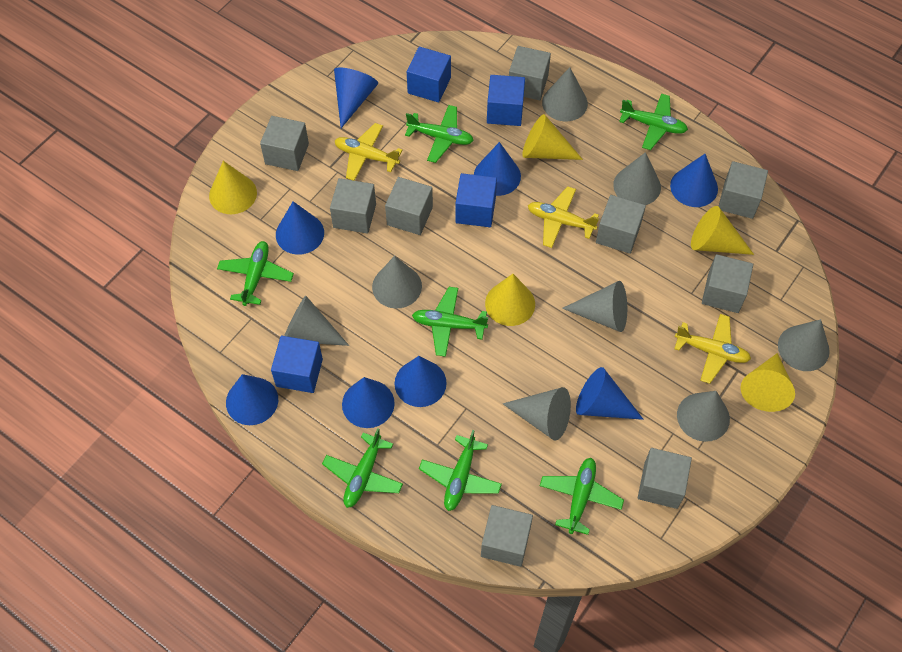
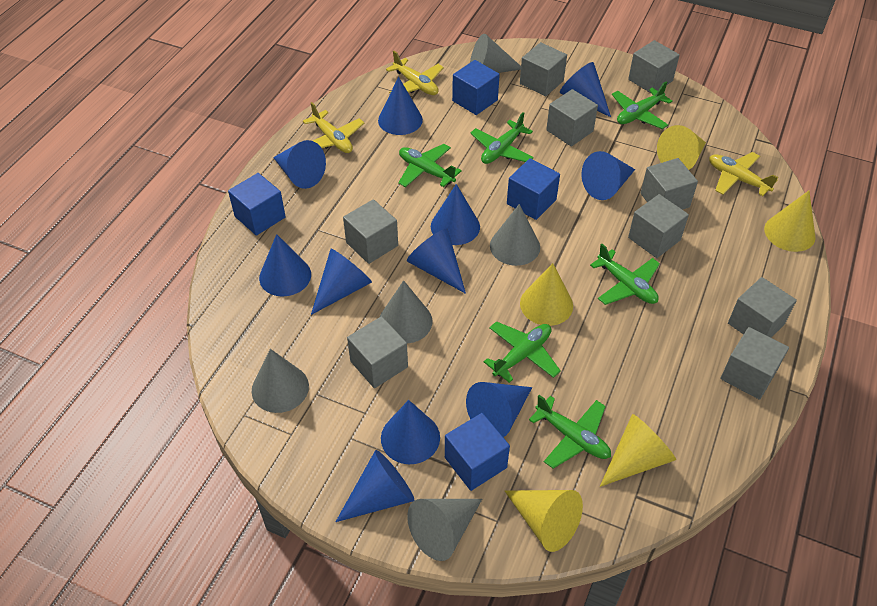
blue cone: 8 -> 11
green plane: 7 -> 6
grey cone: 8 -> 5

